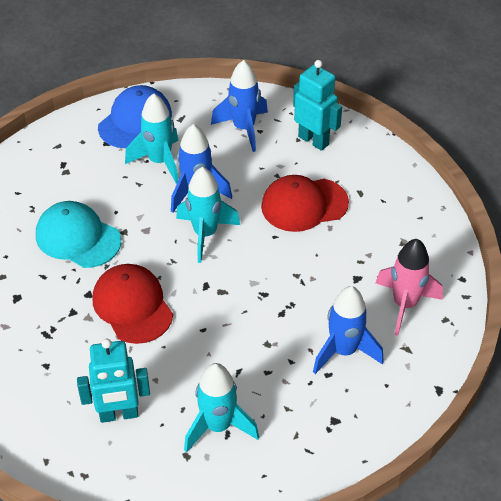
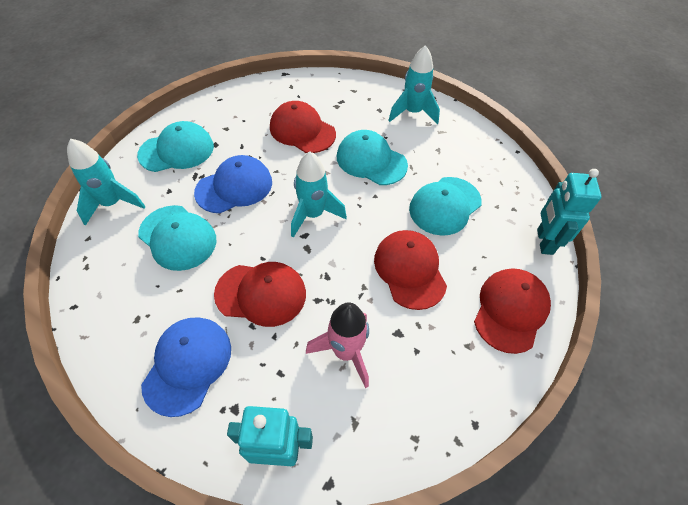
blue cap: 1 -> 2
blue rocket: 3 -> 0
red cap: 2 -> 4
turquoise cap: 1 -> 4

